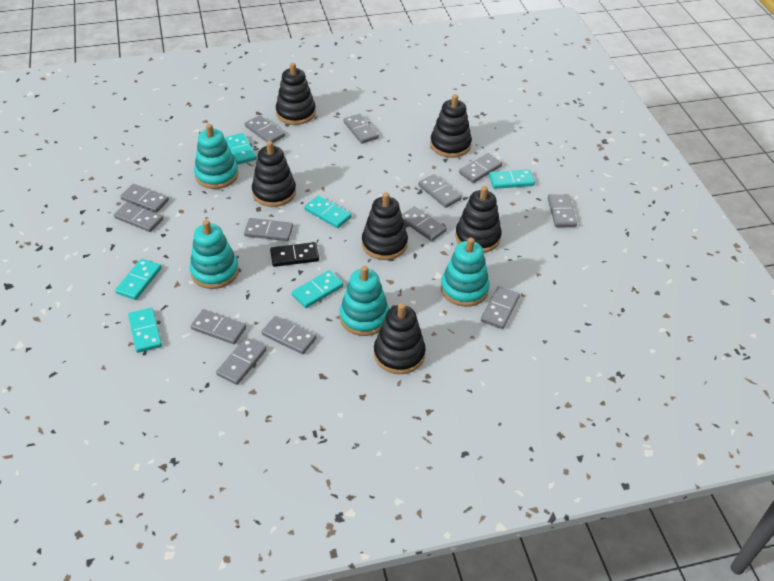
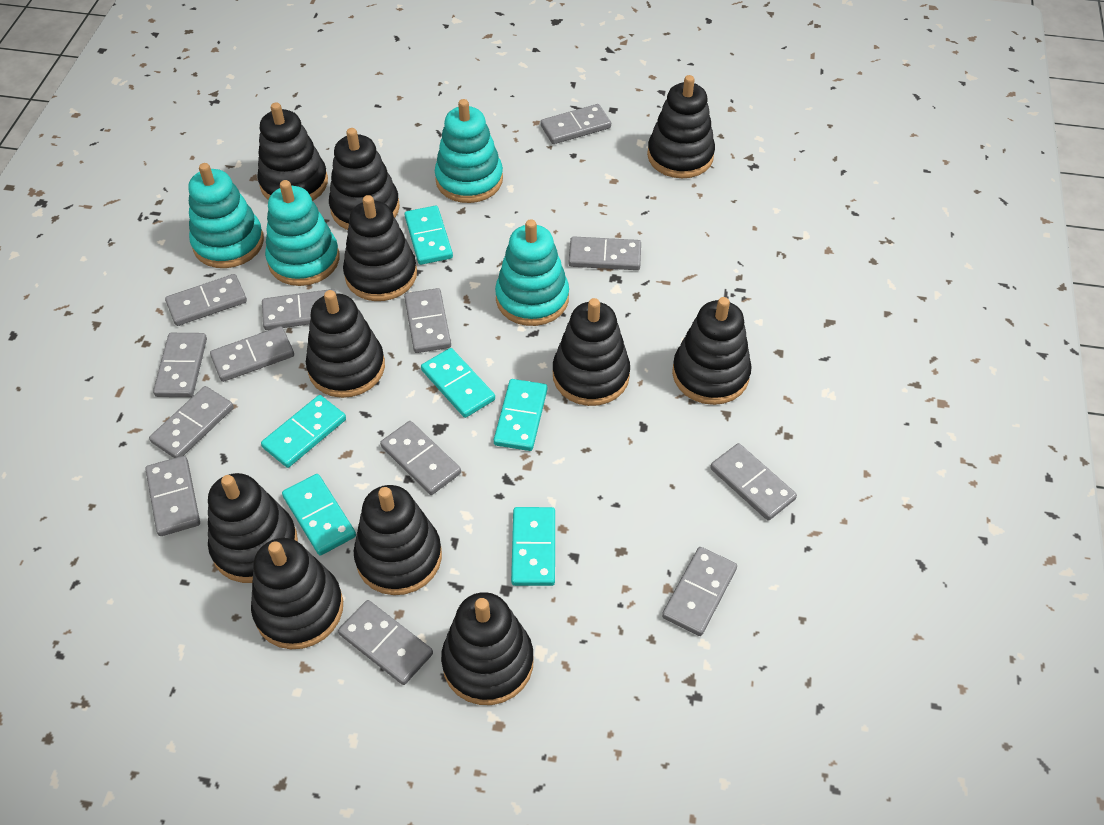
black domino: 1 -> 0
black stacking toy: 6 -> 11

